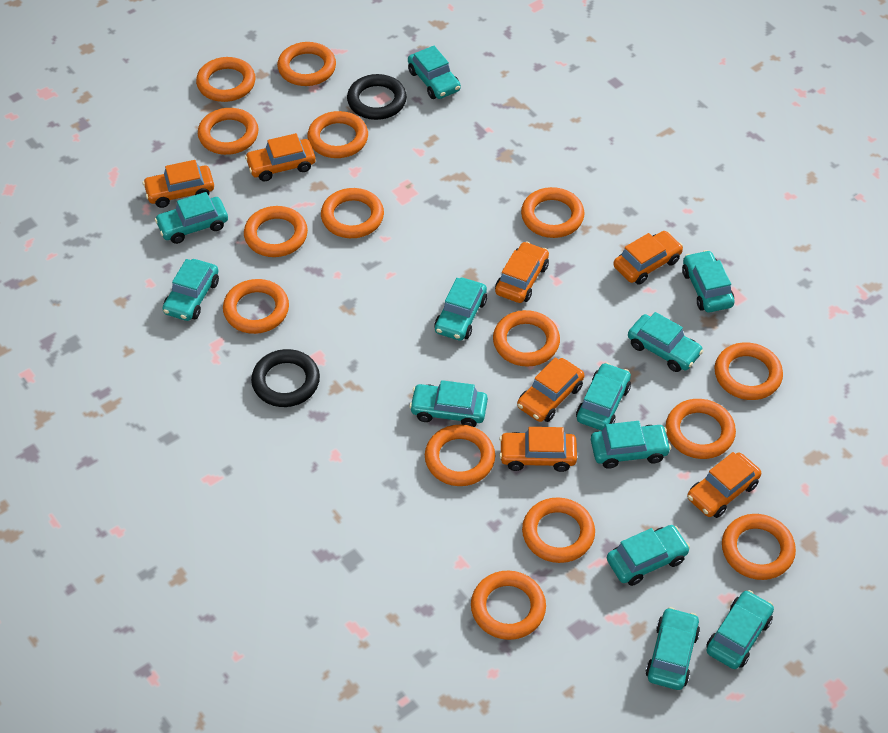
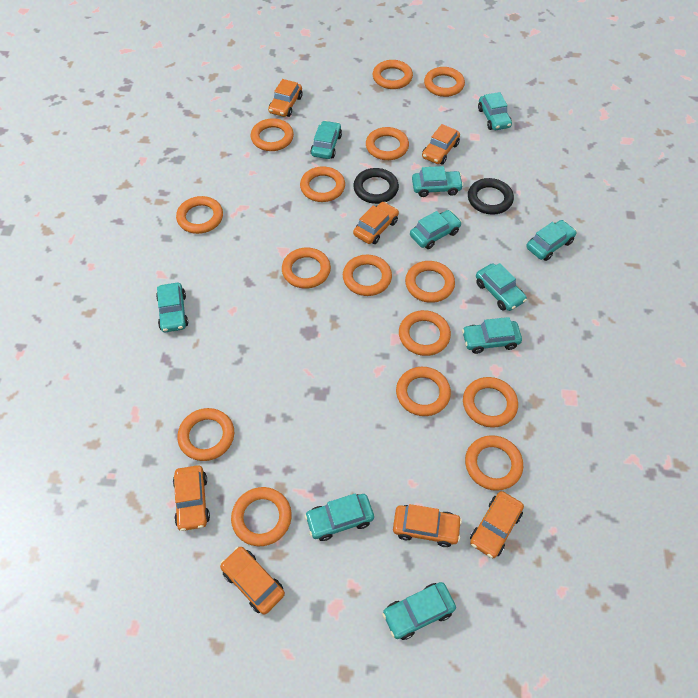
turquoise car: 12 -> 10

